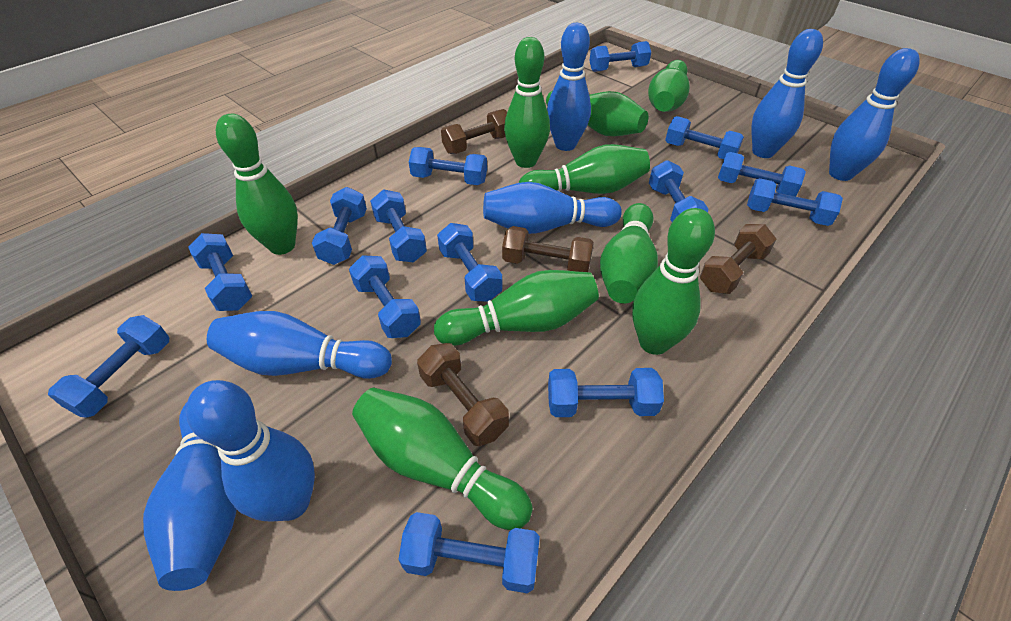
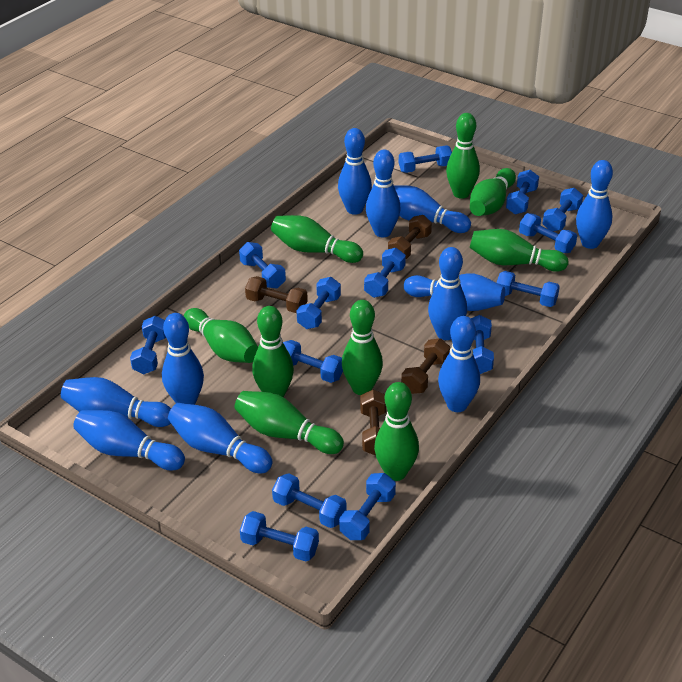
blue bowling pin: 7 -> 11

